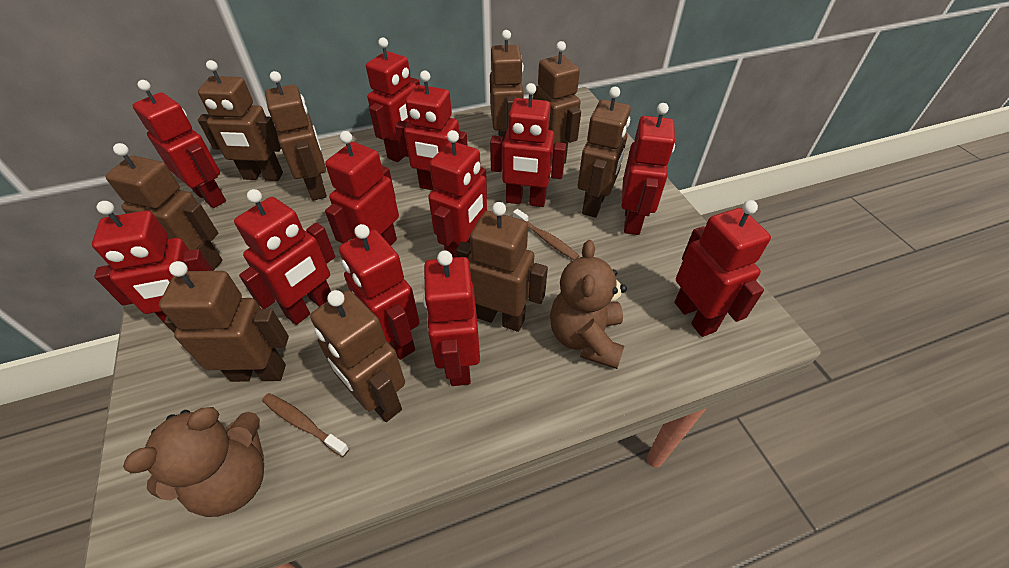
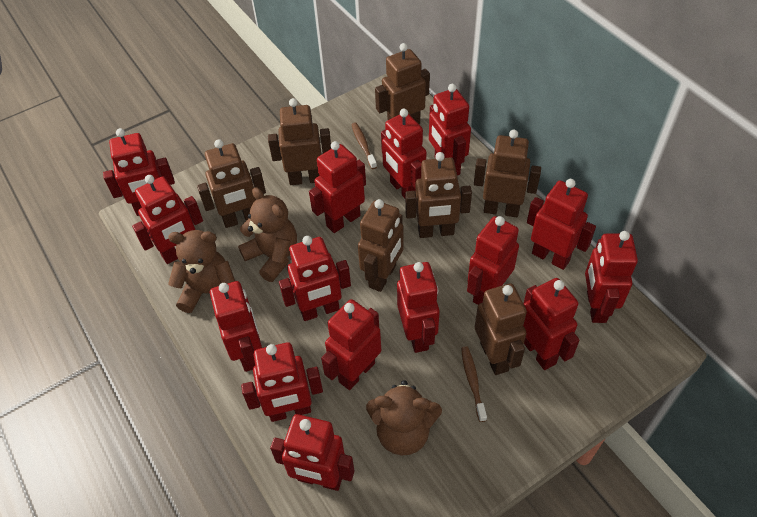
brown robot: 9 -> 7
brown teddy bear: 2 -> 3
red robot: 12 -> 15

